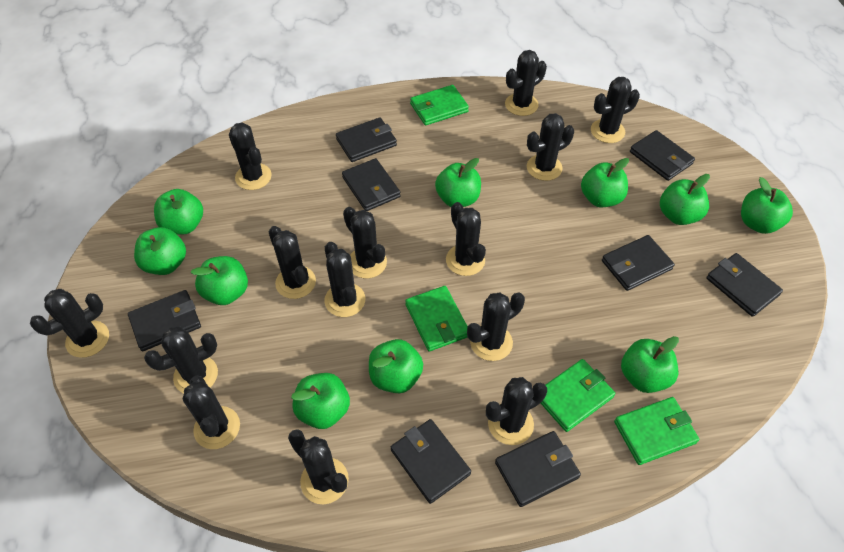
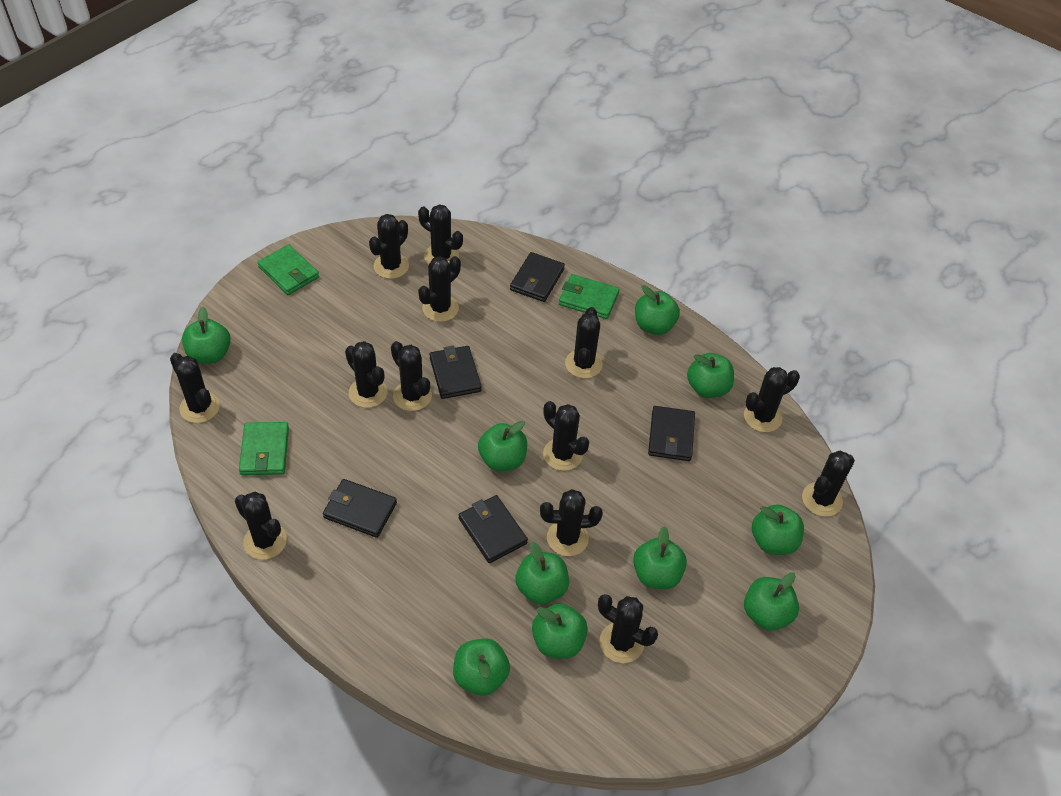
black cactus: 14 -> 13
black wallet: 8 -> 5
green wallet: 4 -> 3

